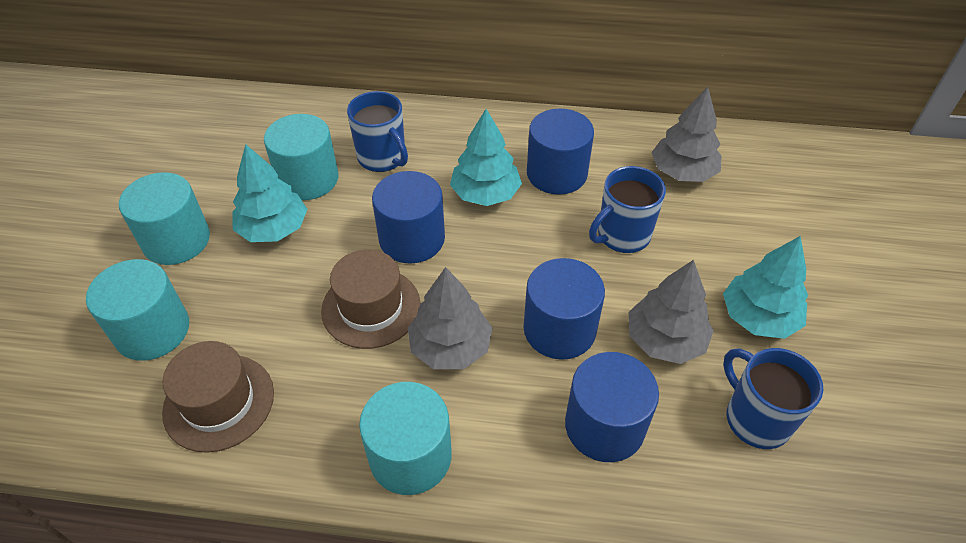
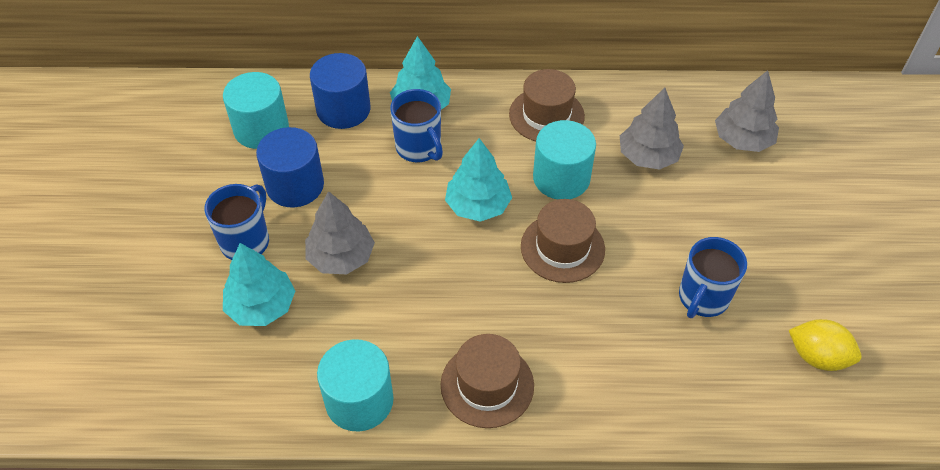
blue cylinder: 4 -> 2
brown hat: 2 -> 3
turquoise cylinder: 4 -> 3
yellow lemon: 0 -> 1

